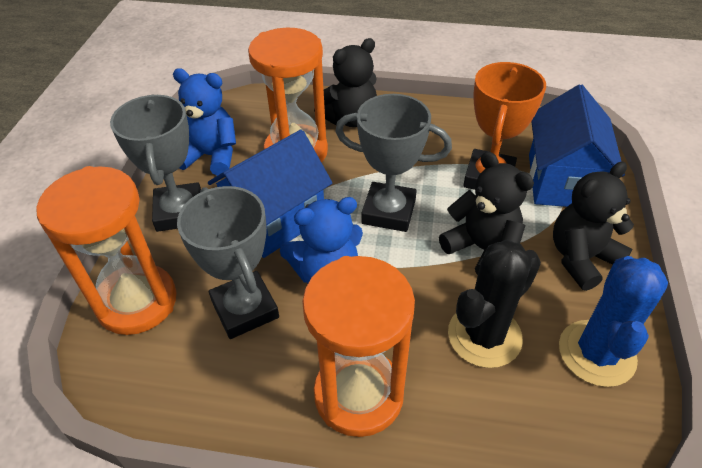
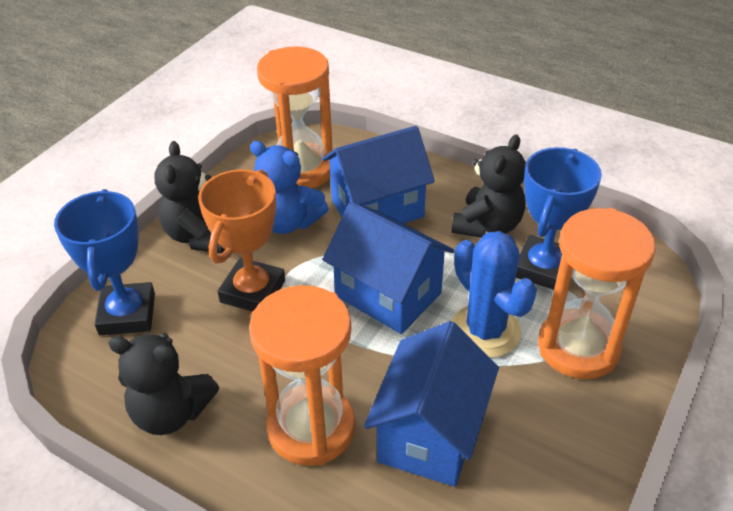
black cactus: 1 -> 0
blue house: 2 -> 3
blue teddy bear: 2 -> 1
blue trophy: 0 -> 2
grey trophy: 3 -> 0

